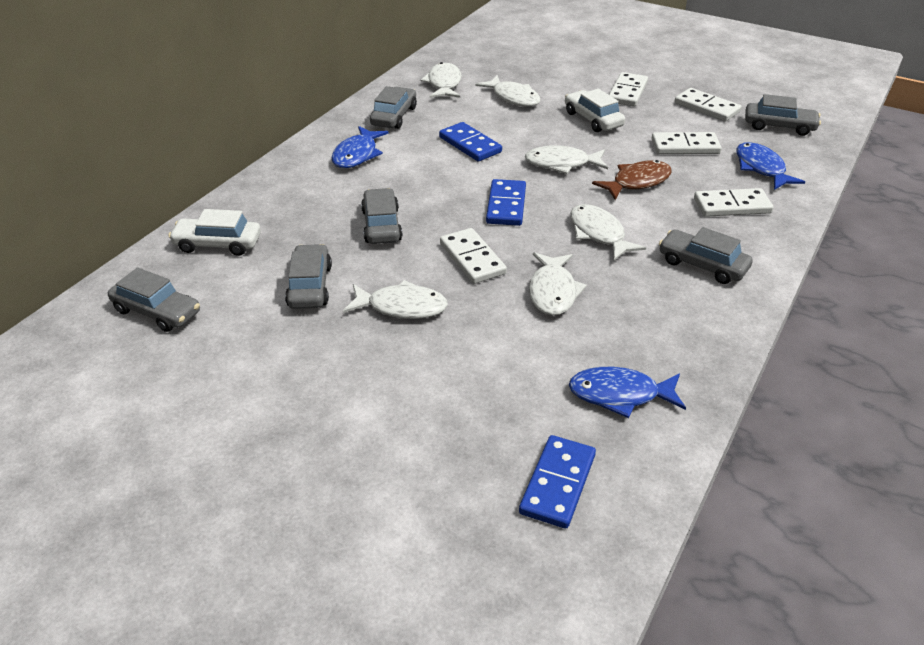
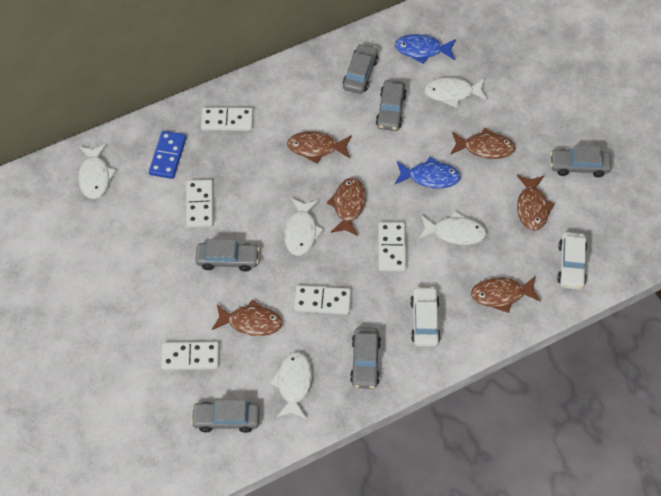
blue domino: 3 -> 1
blue fish: 3 -> 2
brown fish: 1 -> 6
white fish: 6 -> 5

